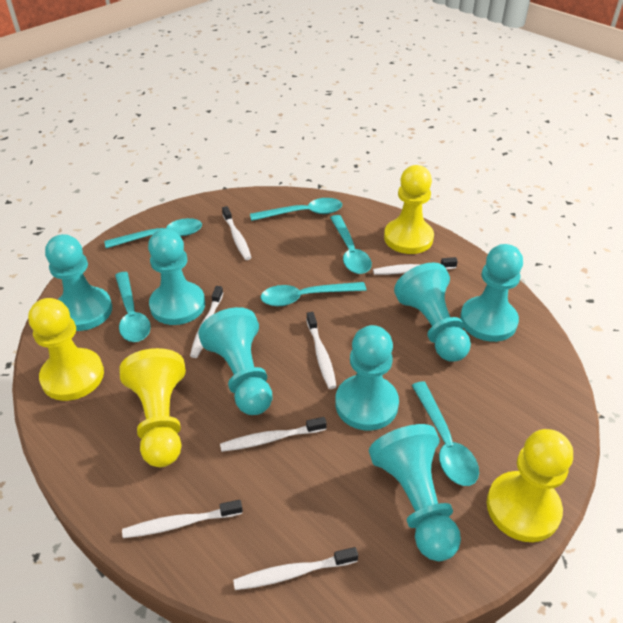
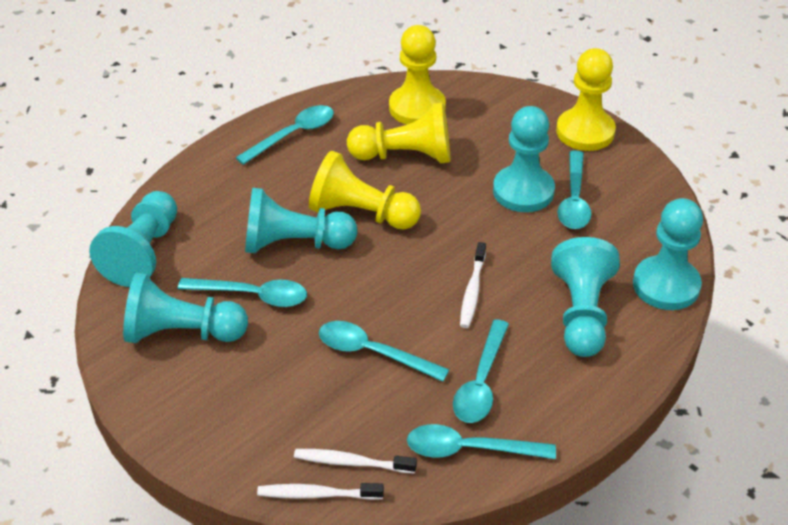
turquoise pawn: 7 -> 6
white toothbrush: 7 -> 3

